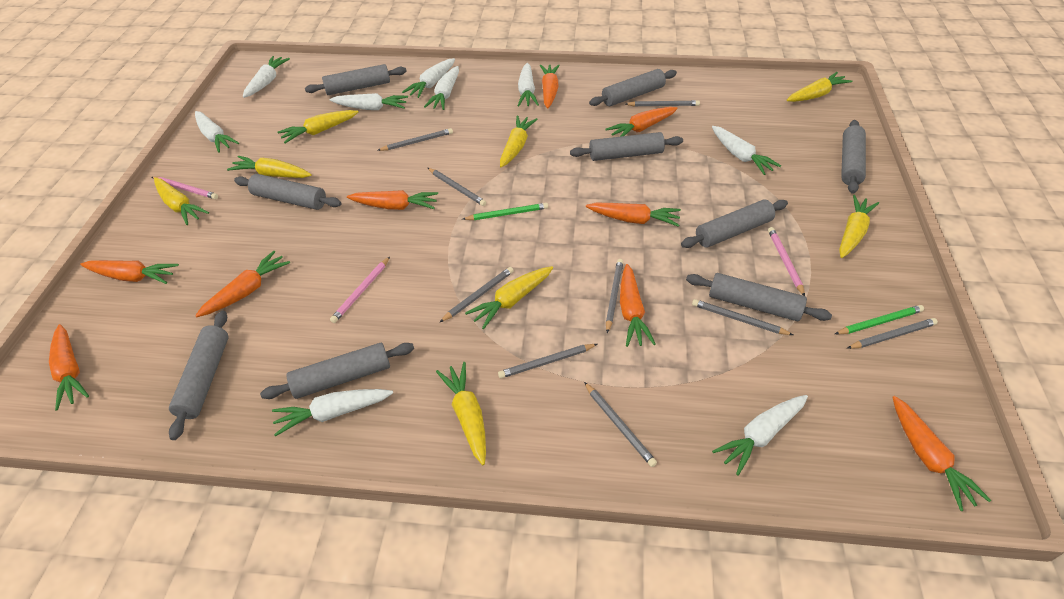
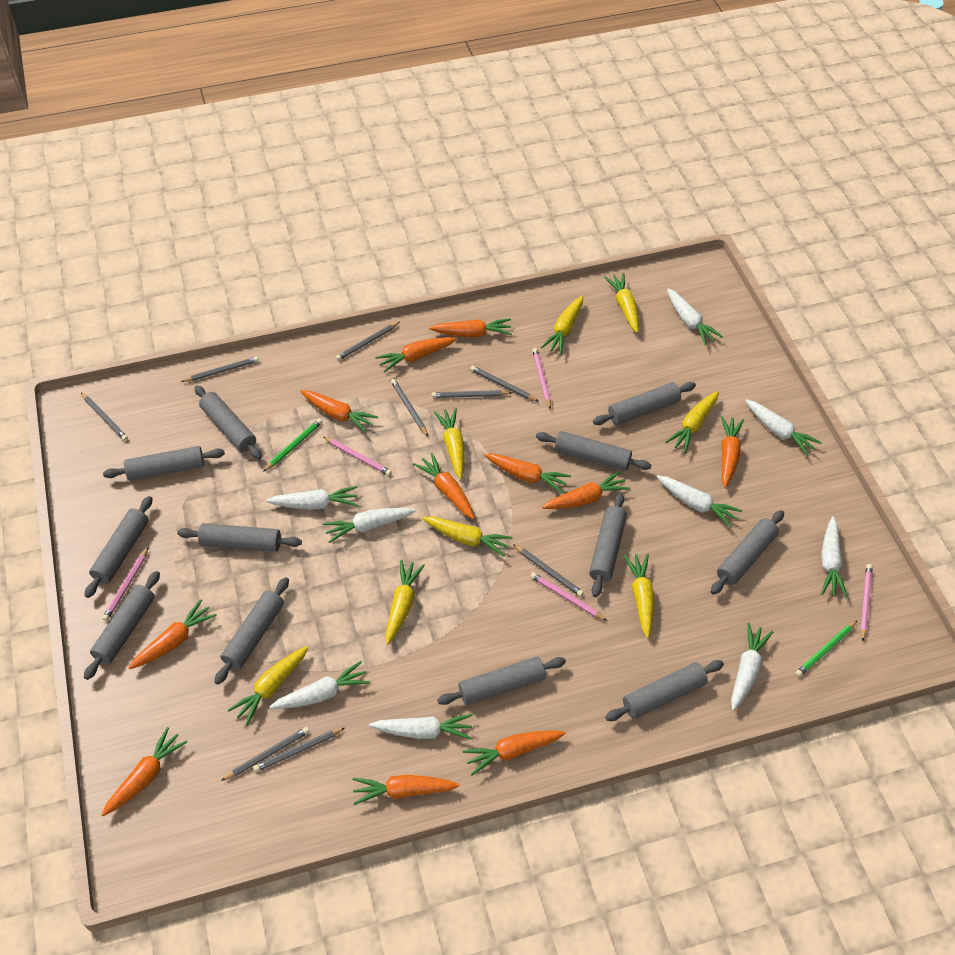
grey rolling pin: 9 -> 12
orange carrot: 9 -> 11
pink pencil: 3 -> 5

